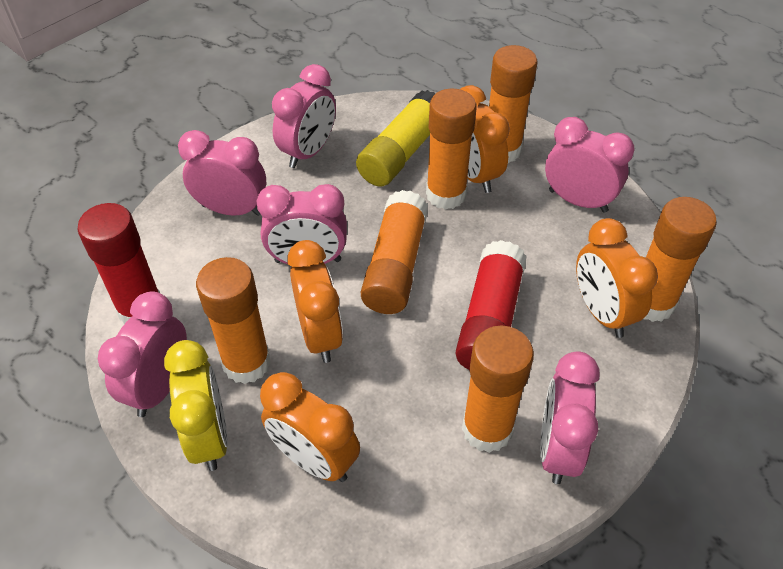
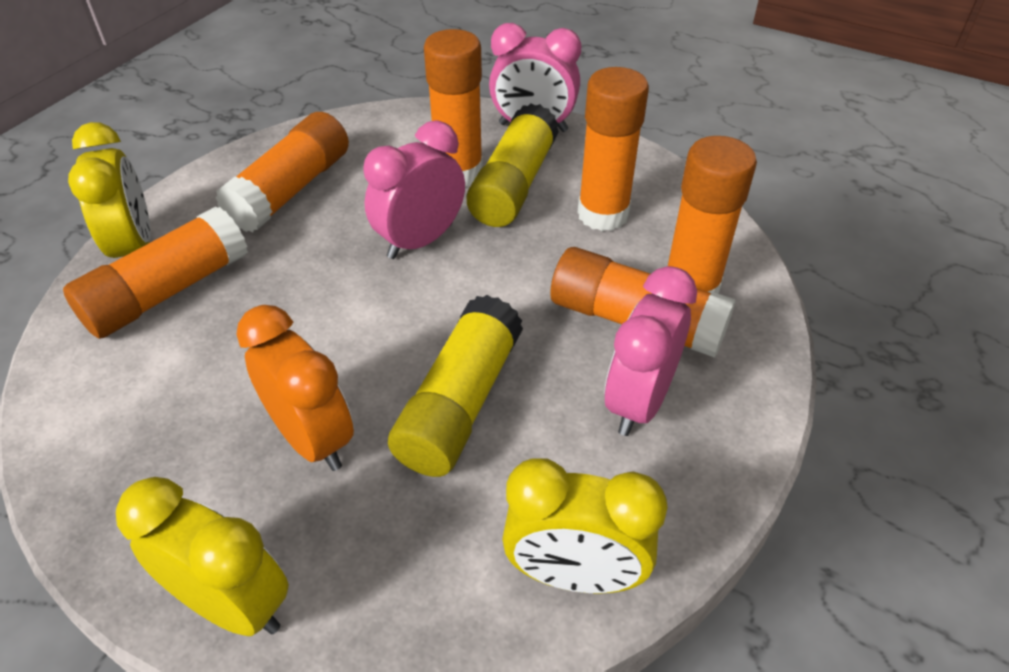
orange clock: 4 -> 1
pink clock: 6 -> 3
red glue stick: 2 -> 0
yellow clock: 1 -> 3
yellow glue stick: 1 -> 2

